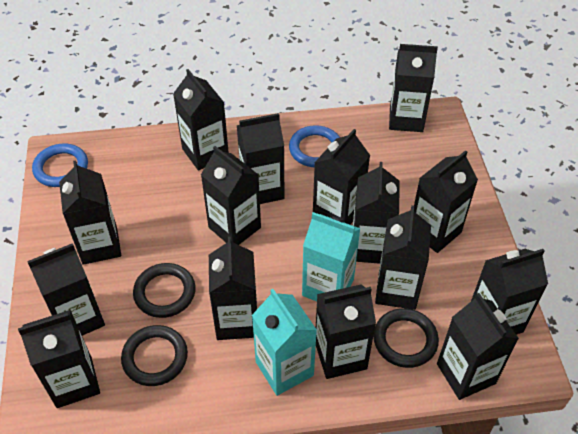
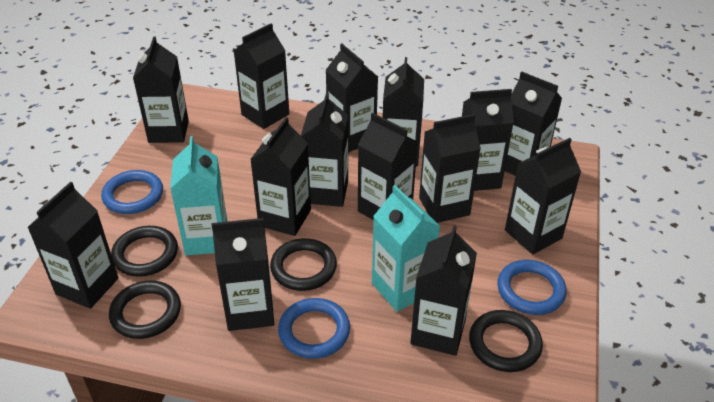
black carton: 15 -> 14
black ring: 3 -> 4
blue ring: 2 -> 3

